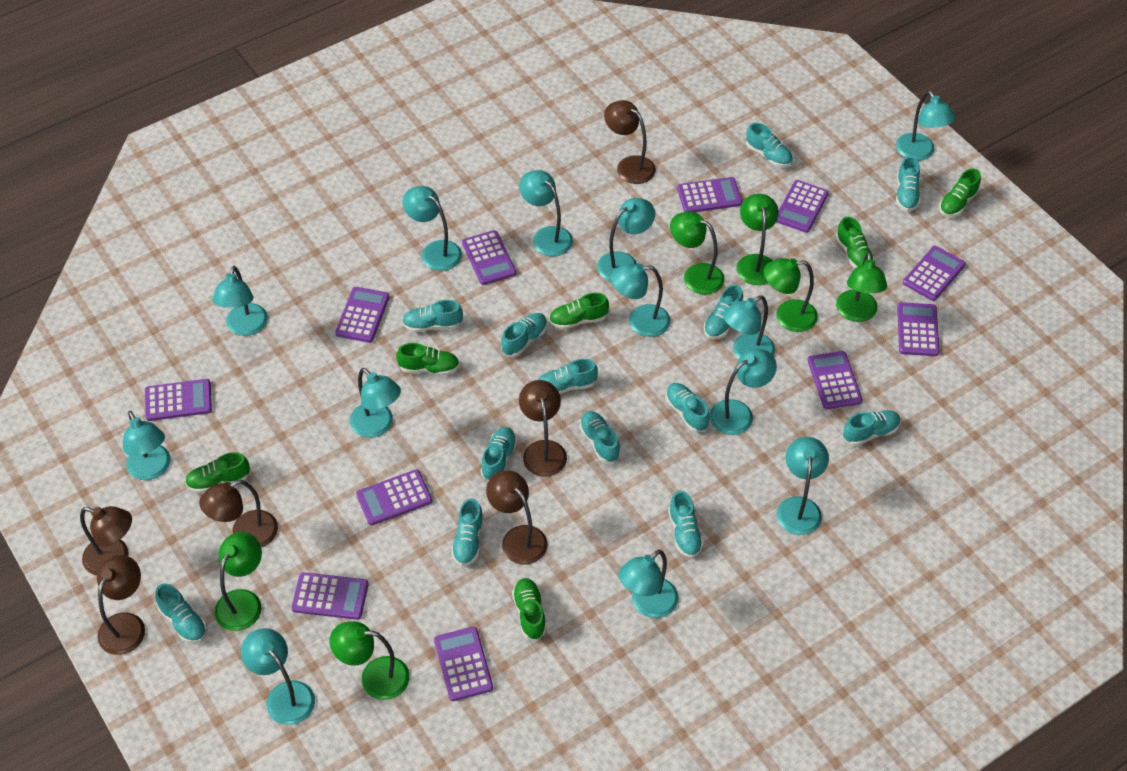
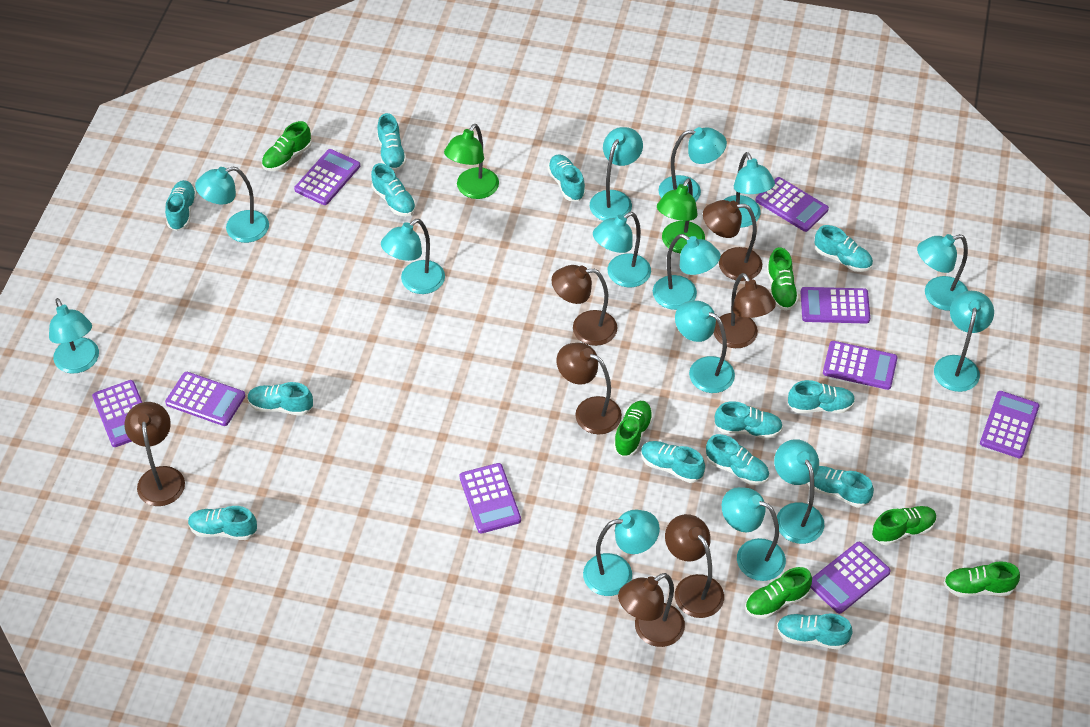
brown lamp: 6 -> 7
green lamp: 6 -> 2
purple calculator: 11 -> 9
turquoise lamp: 13 -> 14

